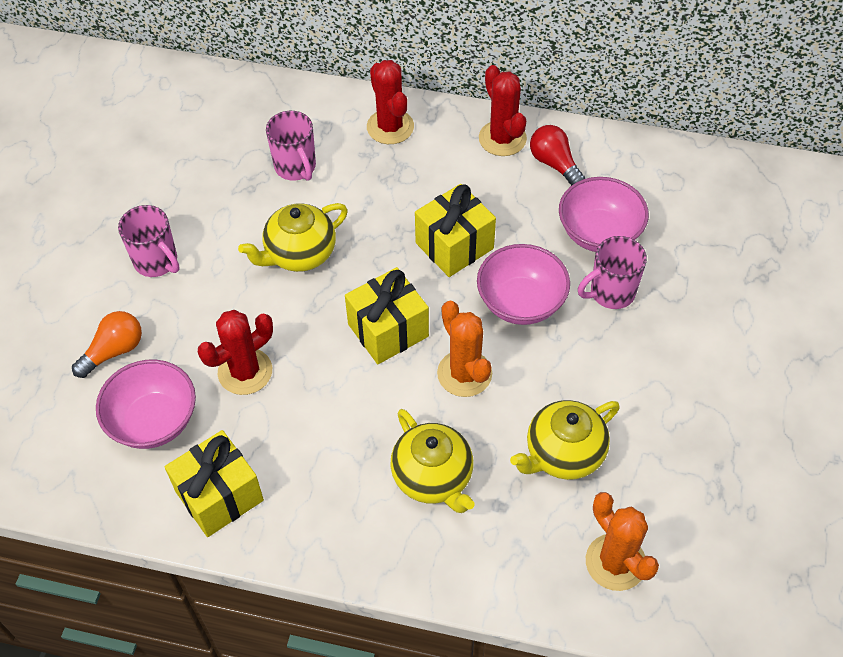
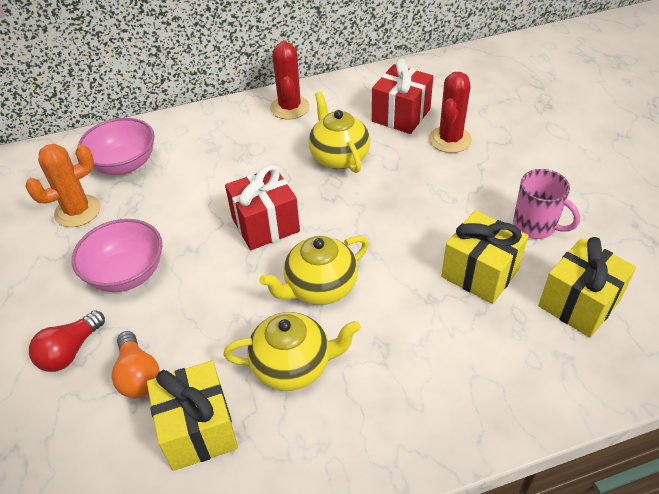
orange cactus: 2 -> 1
pink bowl: 3 -> 2
pink mug: 3 -> 1
red cactus: 3 -> 2
red gift: 0 -> 2

